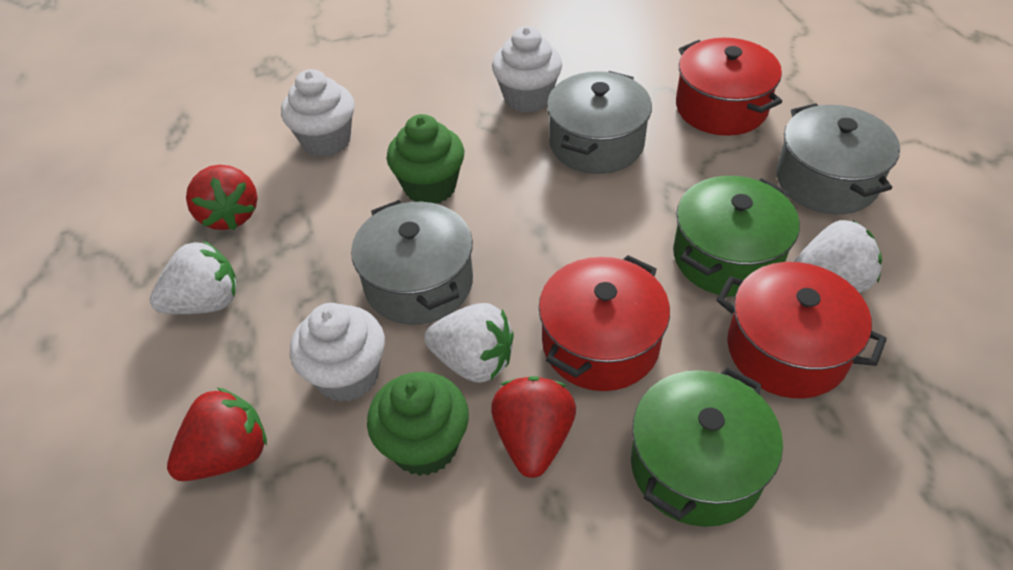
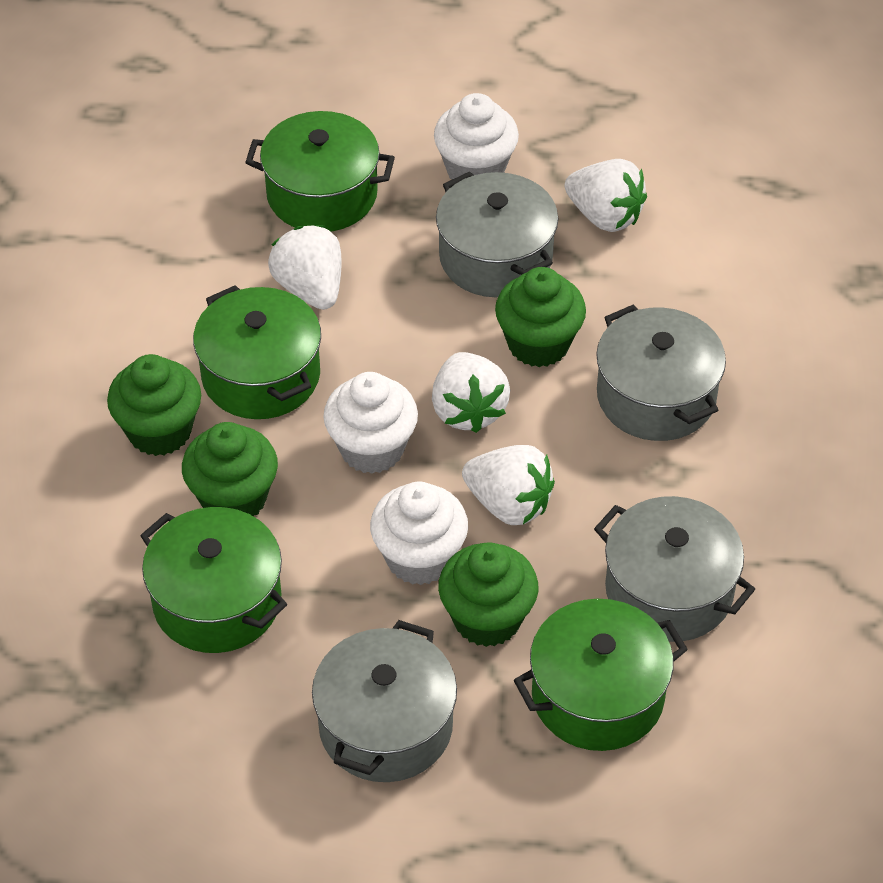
green cupcake: 2 -> 4
green pot: 2 -> 4
grey pot: 3 -> 4
red pot: 3 -> 0
red strawberry: 3 -> 0
white strawberry: 3 -> 4

